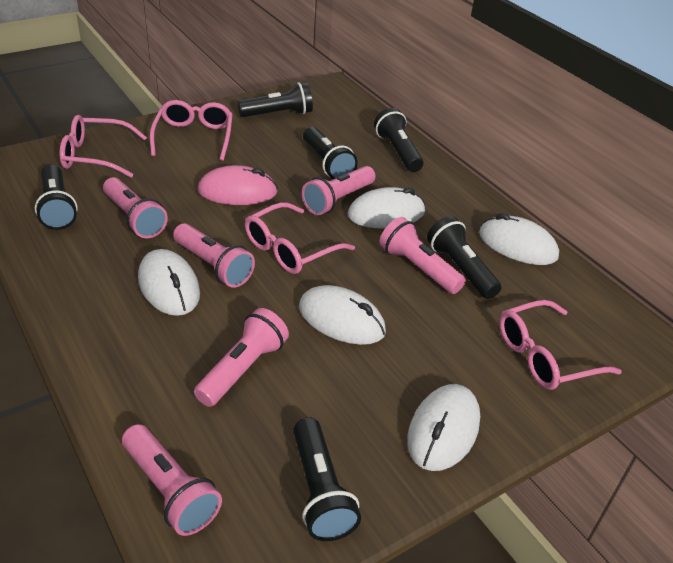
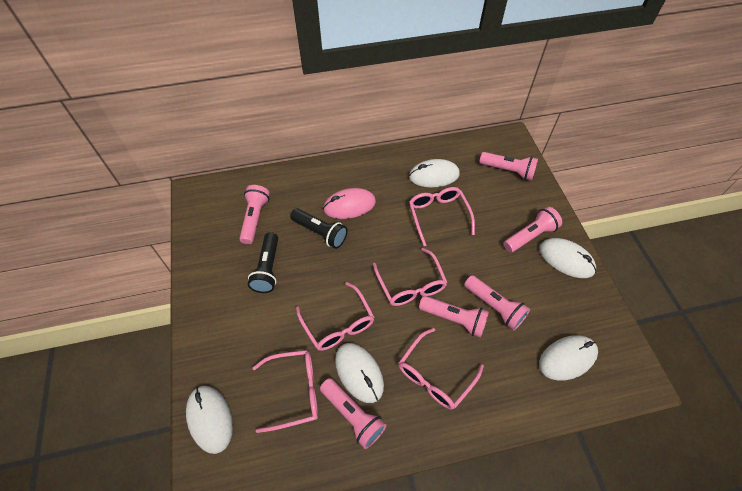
black flashlight: 6 -> 2
pink glasses: 4 -> 5

